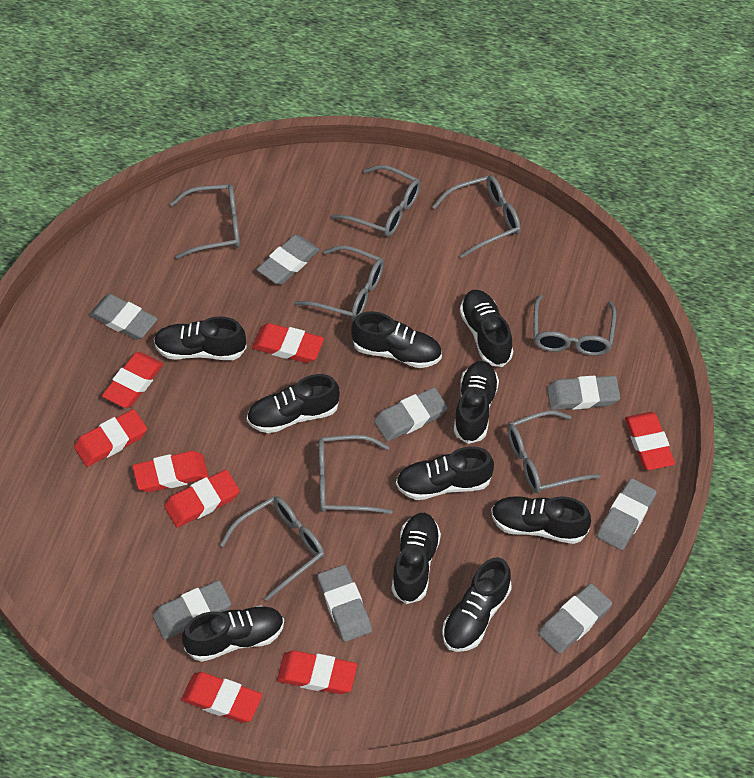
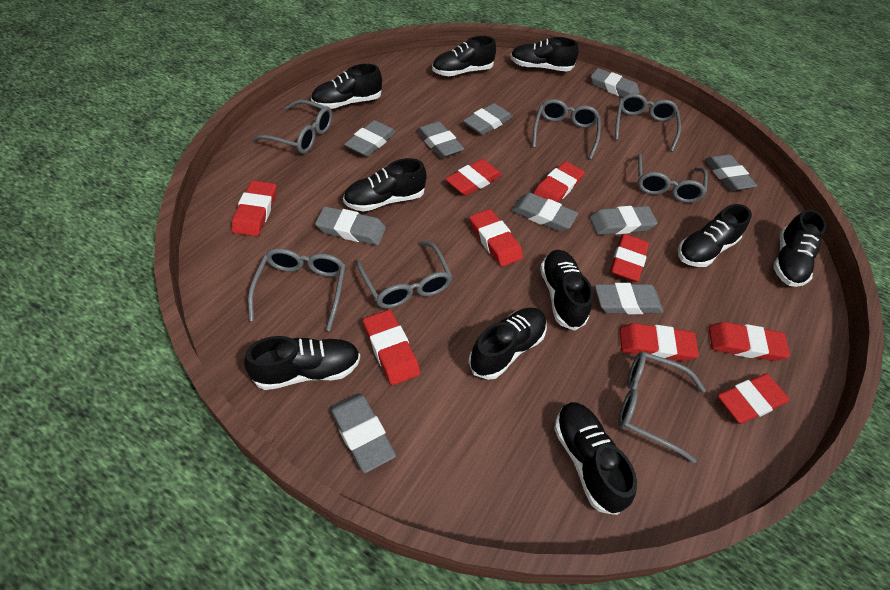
grey eraser: 8 -> 10
grey glasses: 8 -> 7
red eraser: 8 -> 9

